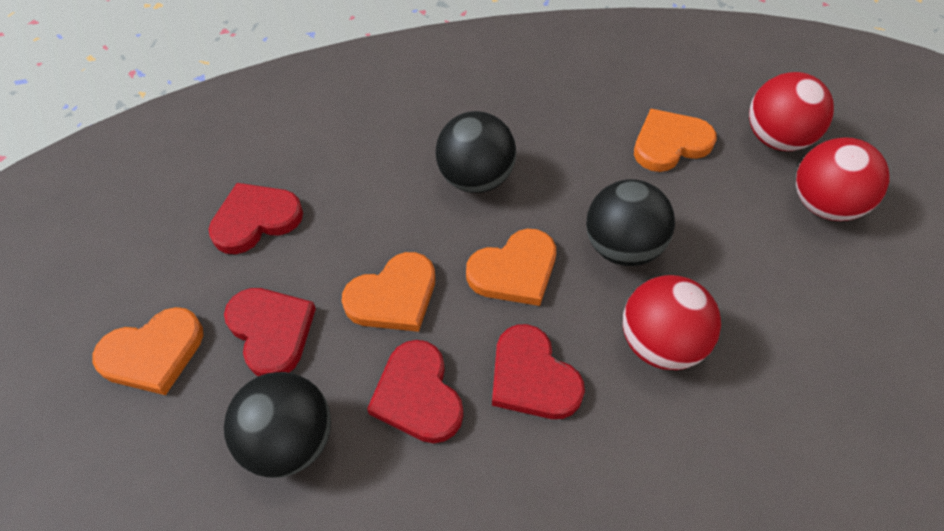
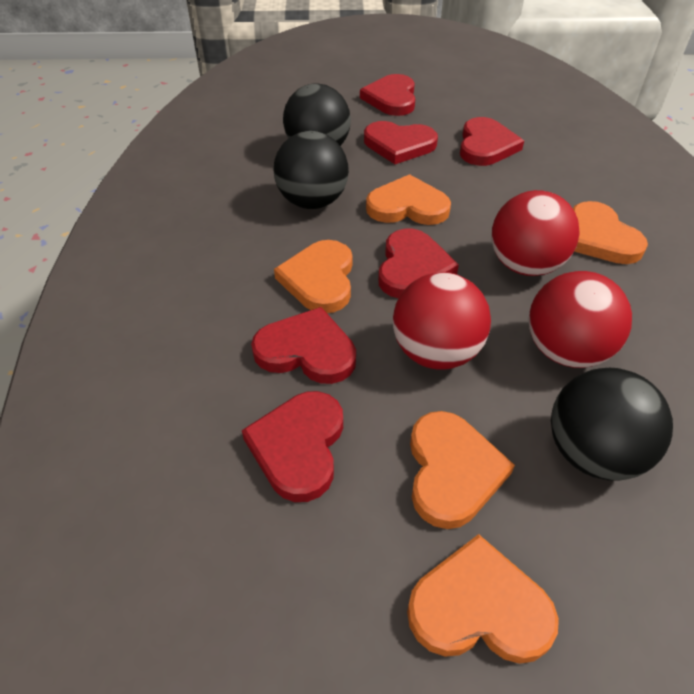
orange heart: 4 -> 5
red heart: 4 -> 6

